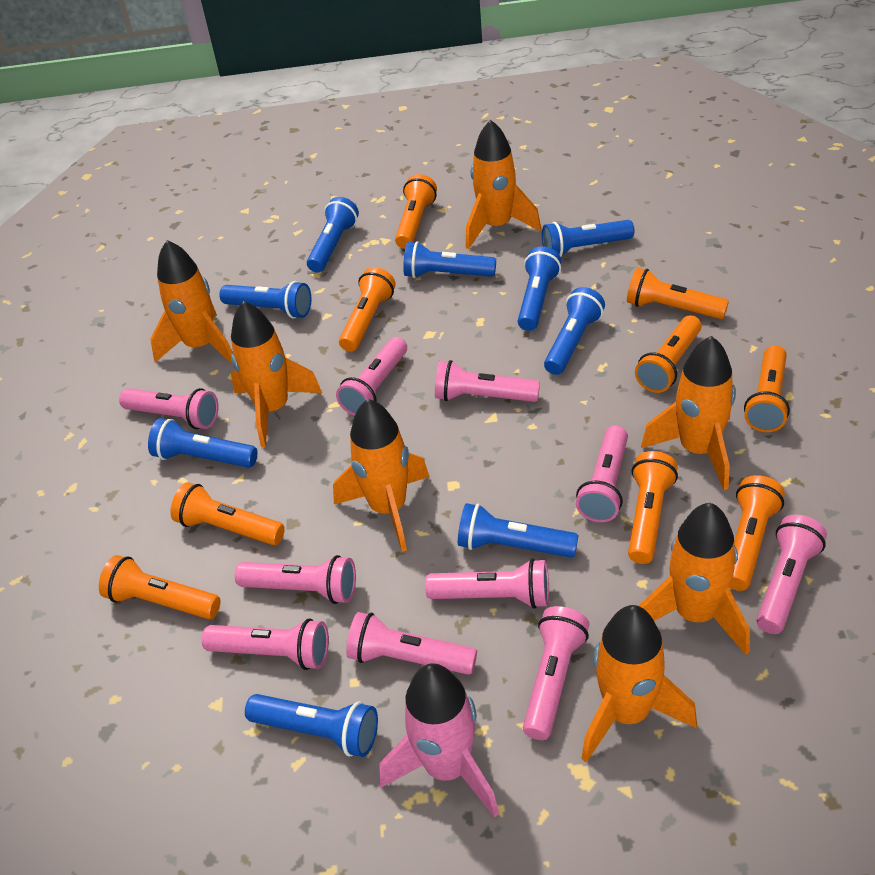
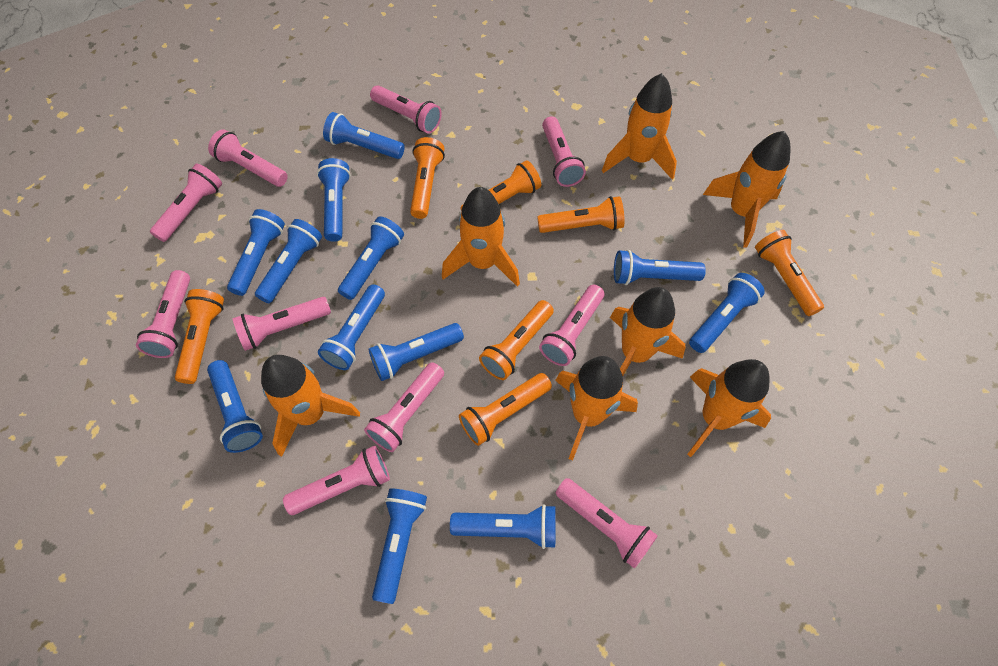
blue flashlight: 9 -> 12
orange flashlight: 9 -> 7
pink rocket: 1 -> 0

